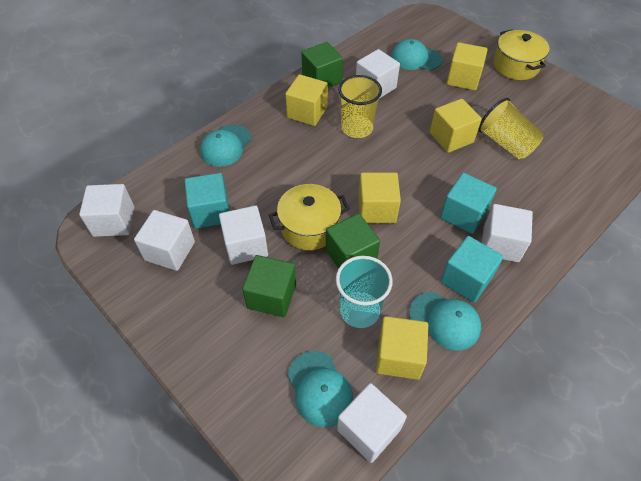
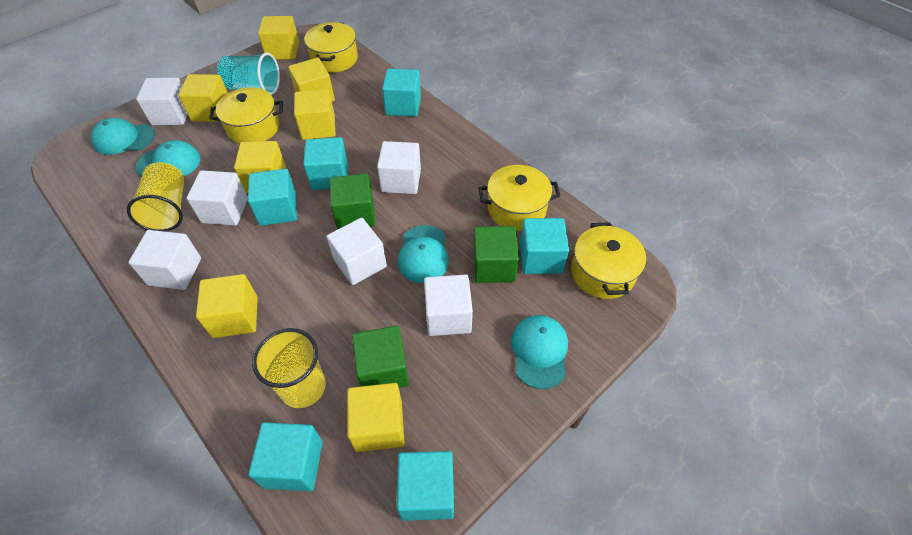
turquoise cube: 3 -> 6
yellow cube: 5 -> 7
yellow pot: 2 -> 4

